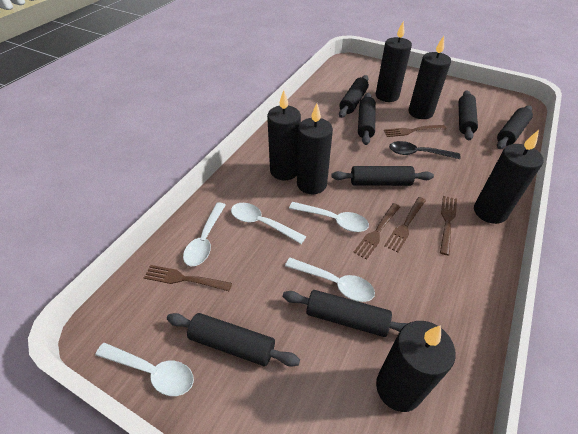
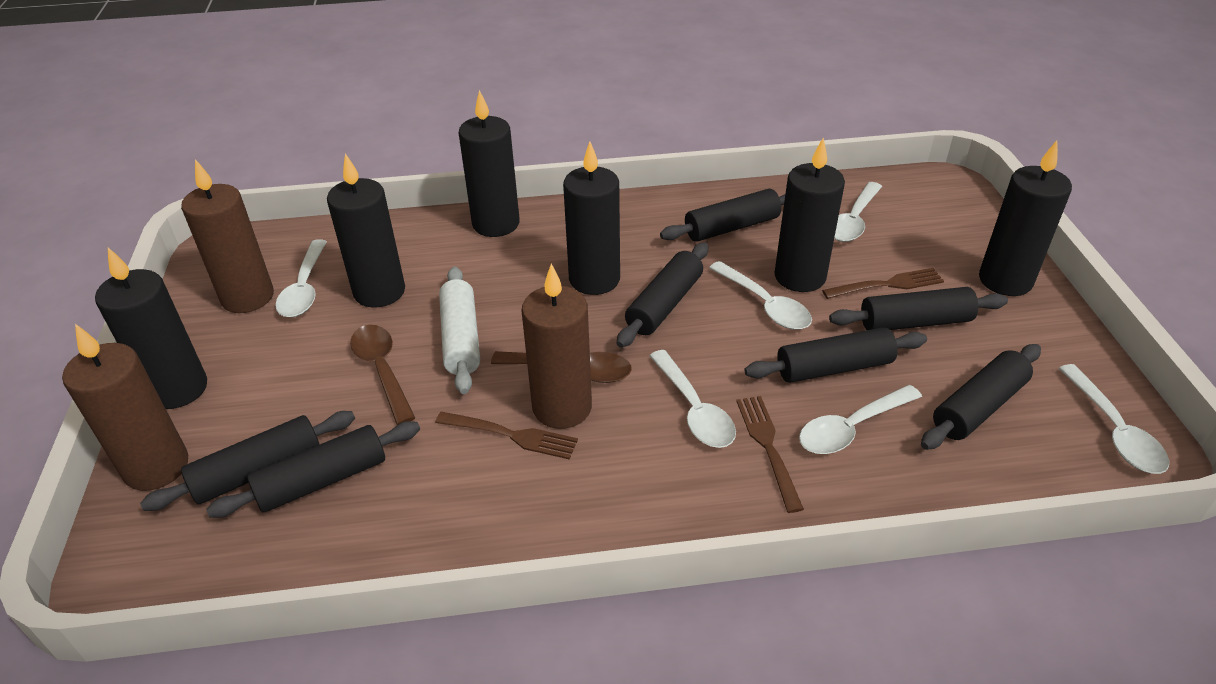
black spoon: 1 -> 0
brown candle: 0 -> 3
brown fork: 5 -> 3
brown spoon: 0 -> 2
white rolling pin: 0 -> 1
white spoon: 5 -> 6

